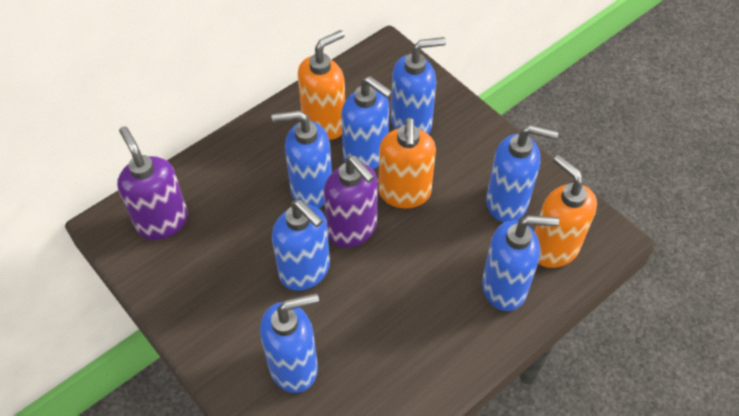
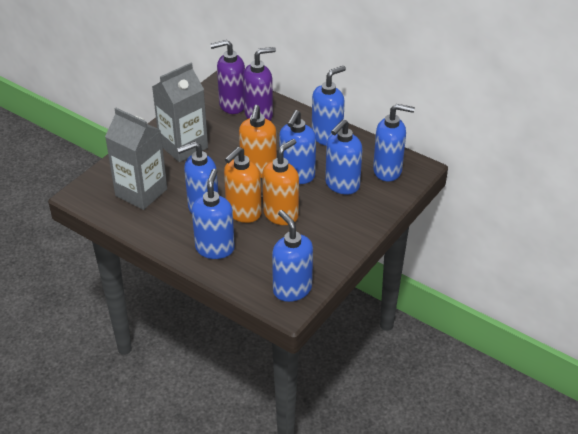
grey carton: 0 -> 2

